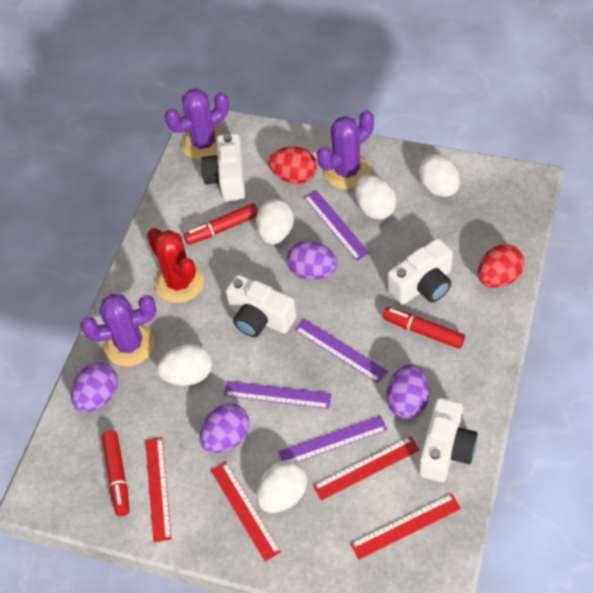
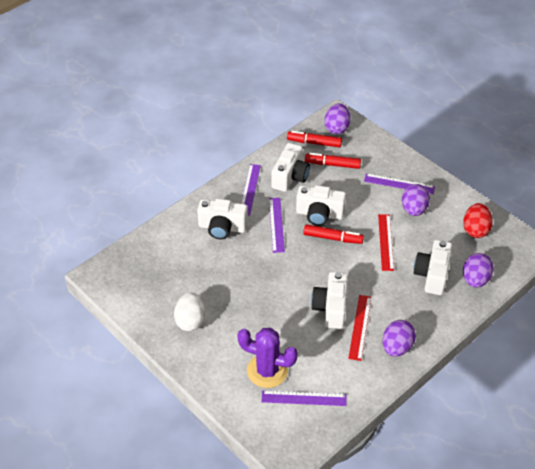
purple cactus: 3 -> 1
red cactus: 1 -> 0
red egg: 2 -> 1
red ruler: 4 -> 2
white camera: 4 -> 5
white egg: 5 -> 1

